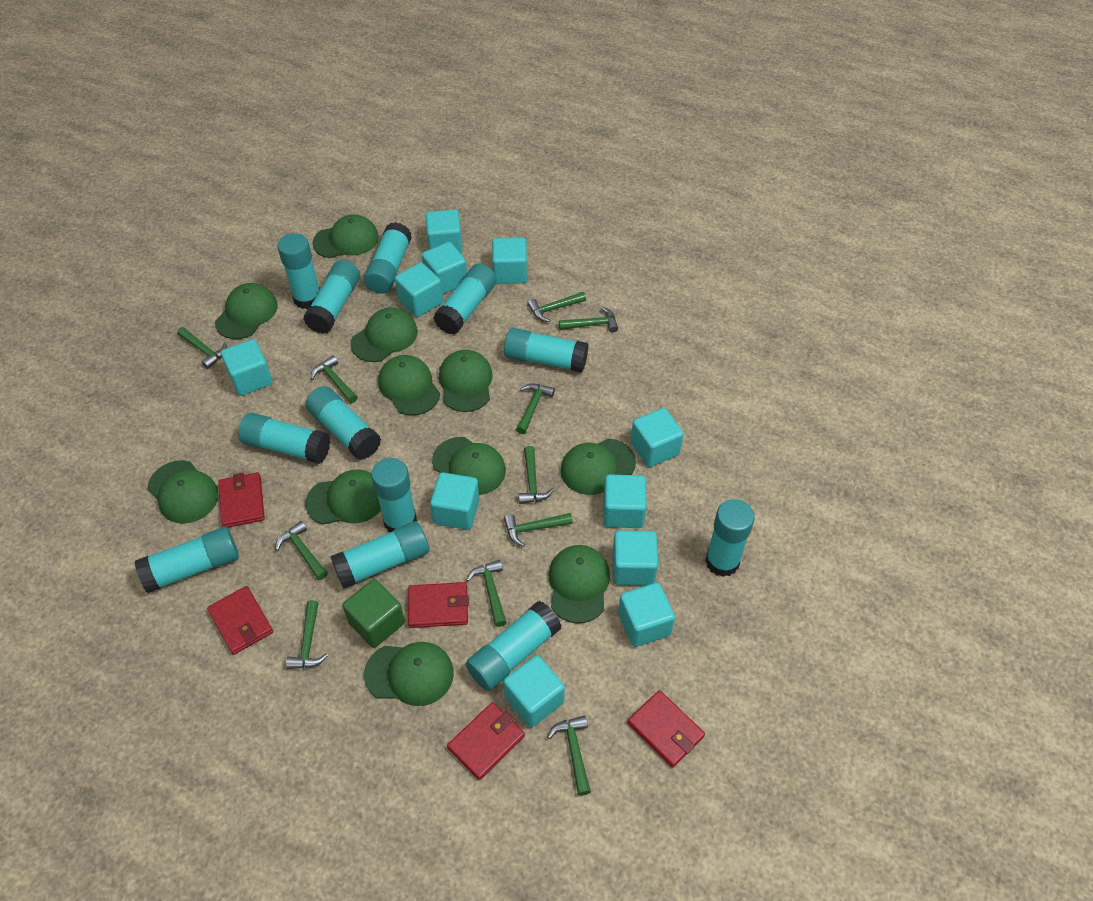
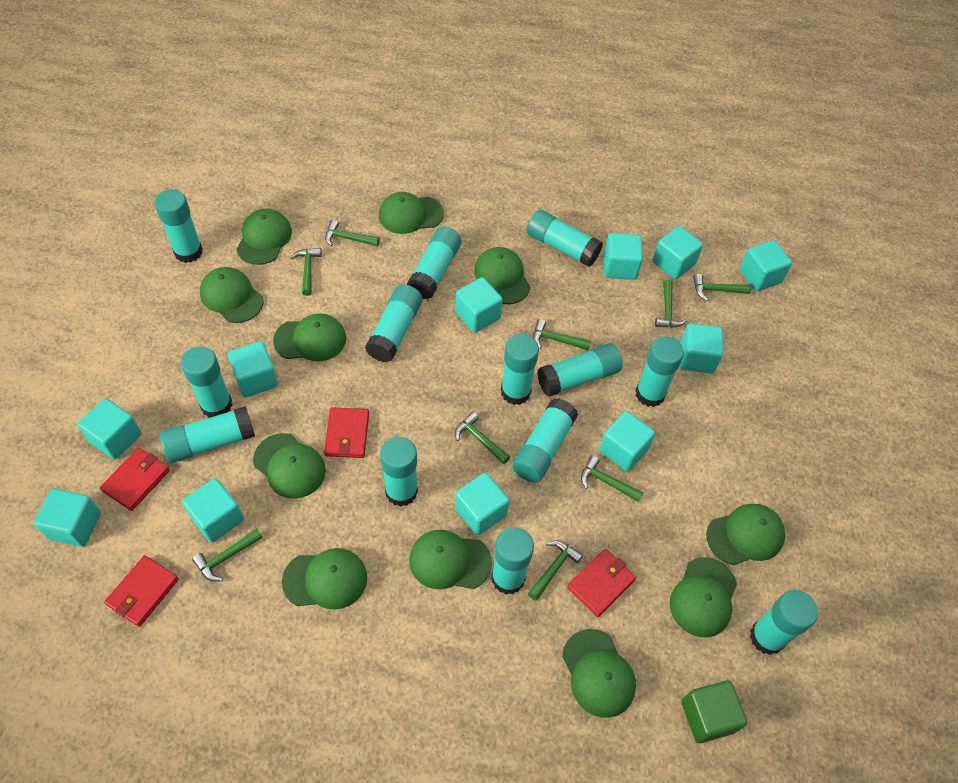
green hammer: 11 -> 9
red wallet: 5 -> 4
turquoise glue stick: 12 -> 13

